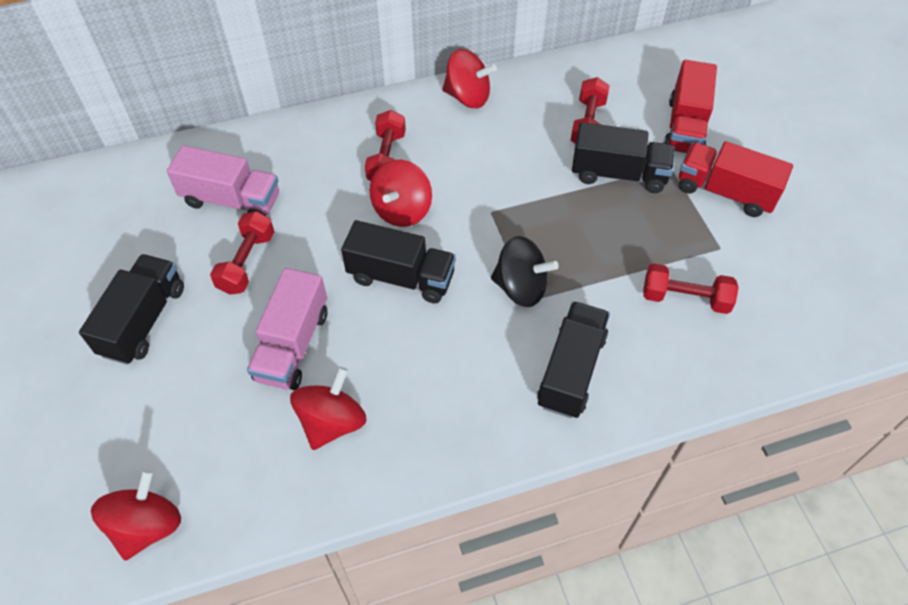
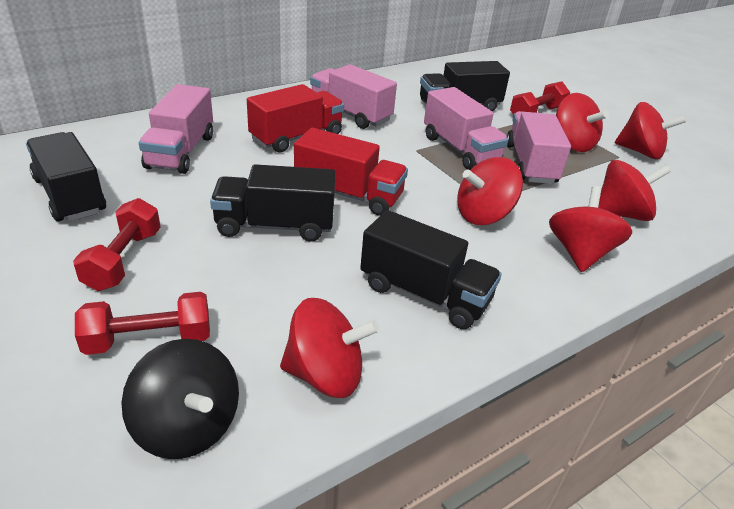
pink truck: 2 -> 4
red dumbbell: 4 -> 3
red spinning top: 4 -> 6

